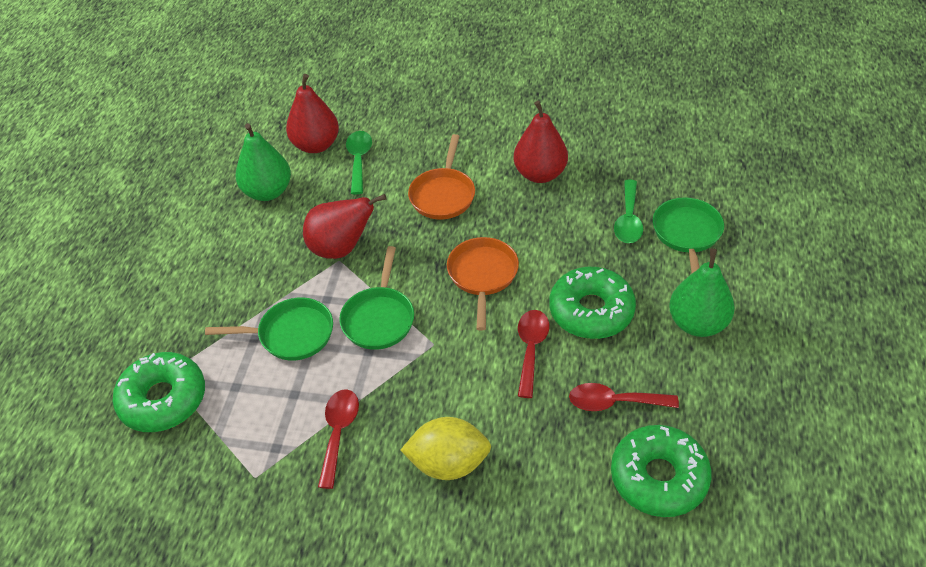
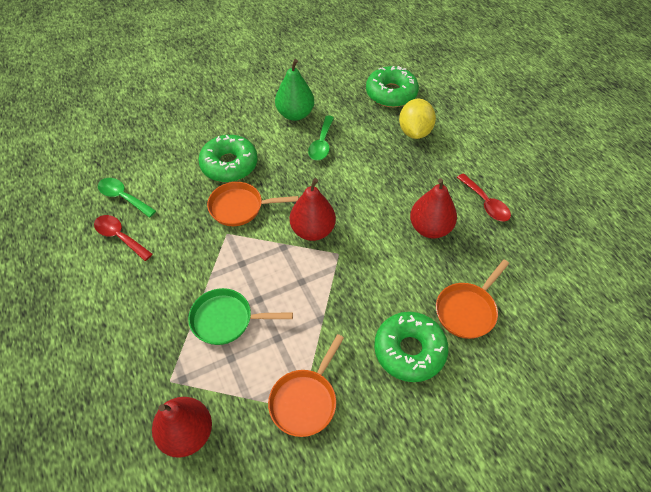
green pan: 3 -> 1
green pear: 2 -> 1
orange pan: 2 -> 3
red spoon: 3 -> 2

